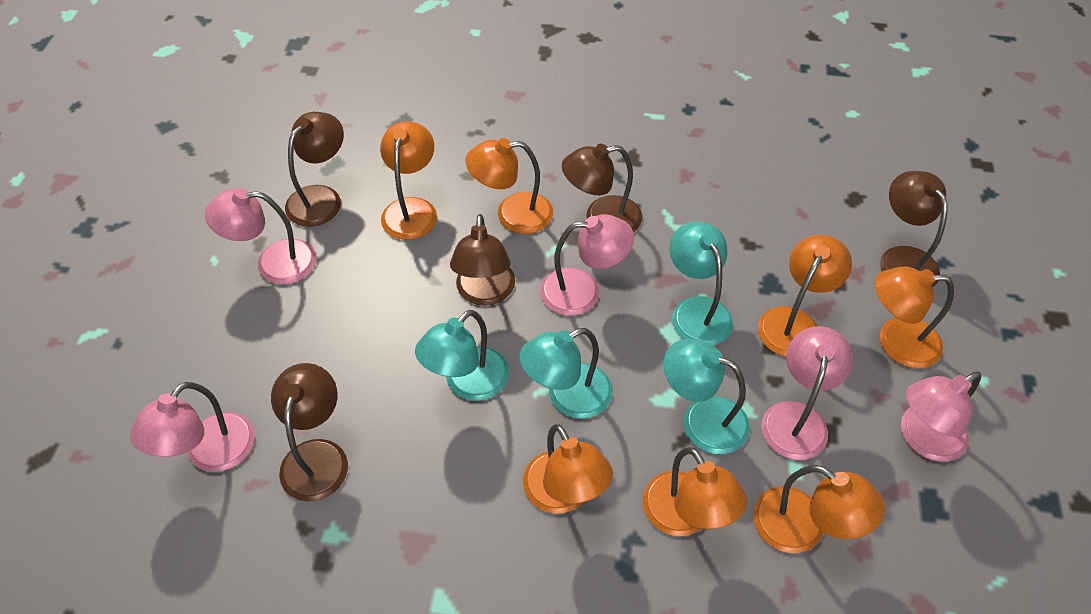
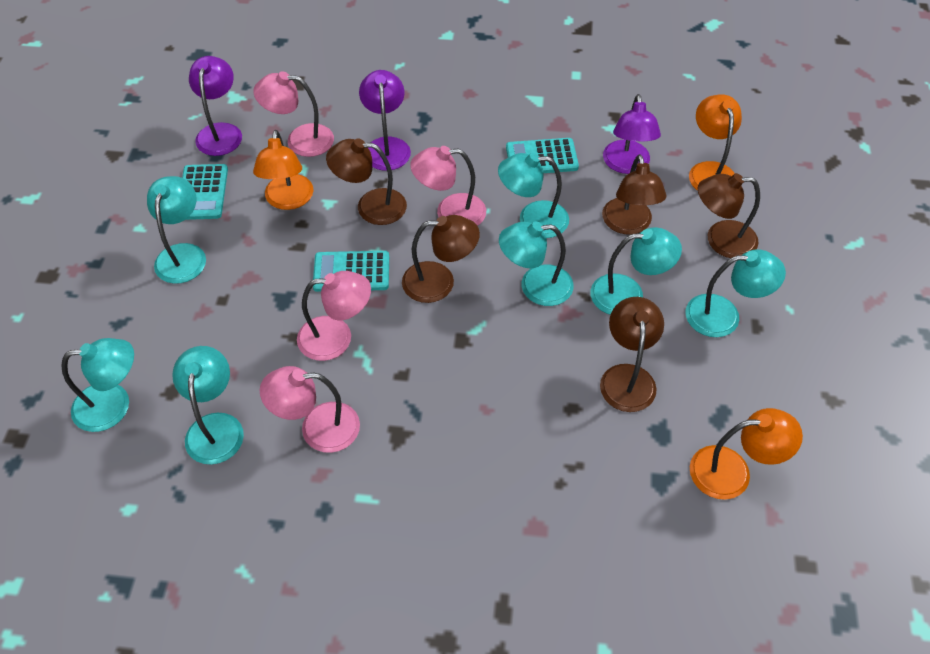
orange lamp: 7 -> 3
pink lamp: 5 -> 4
purple lamp: 0 -> 3
turquoise calculator: 0 -> 3
turquoise lamp: 4 -> 7

